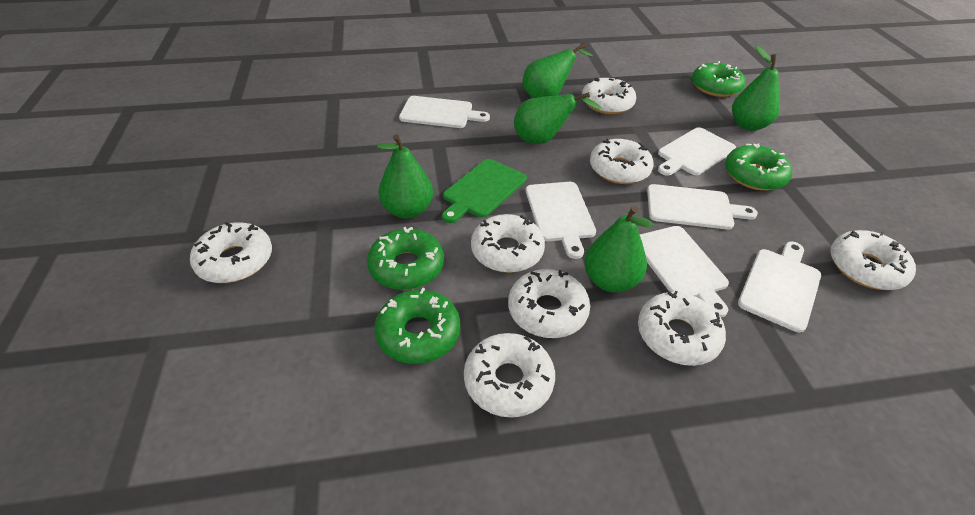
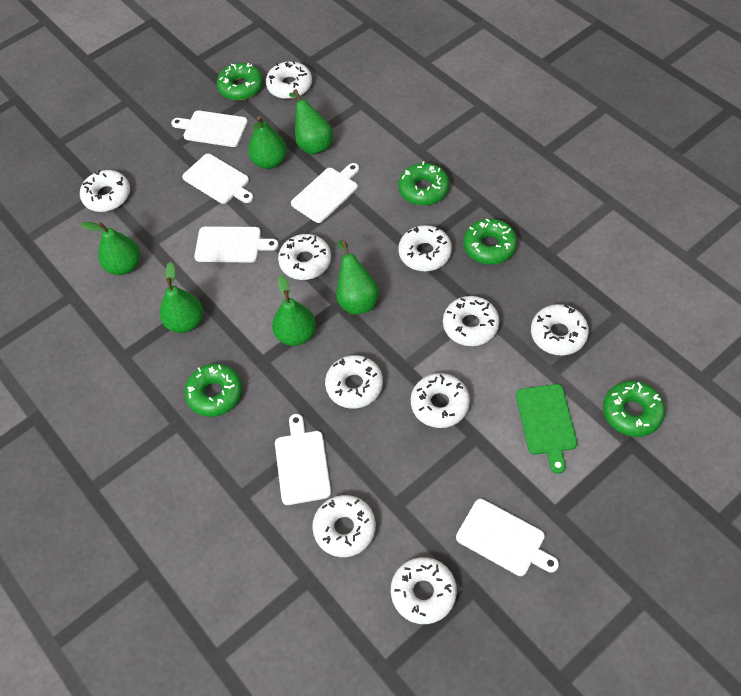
green donut: 4 -> 5
green pear: 5 -> 6
white donut: 8 -> 10

